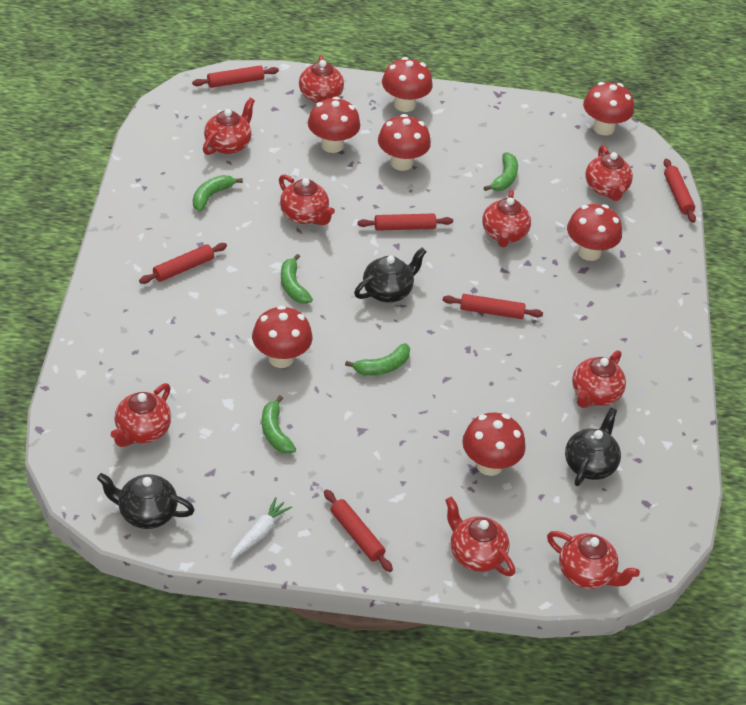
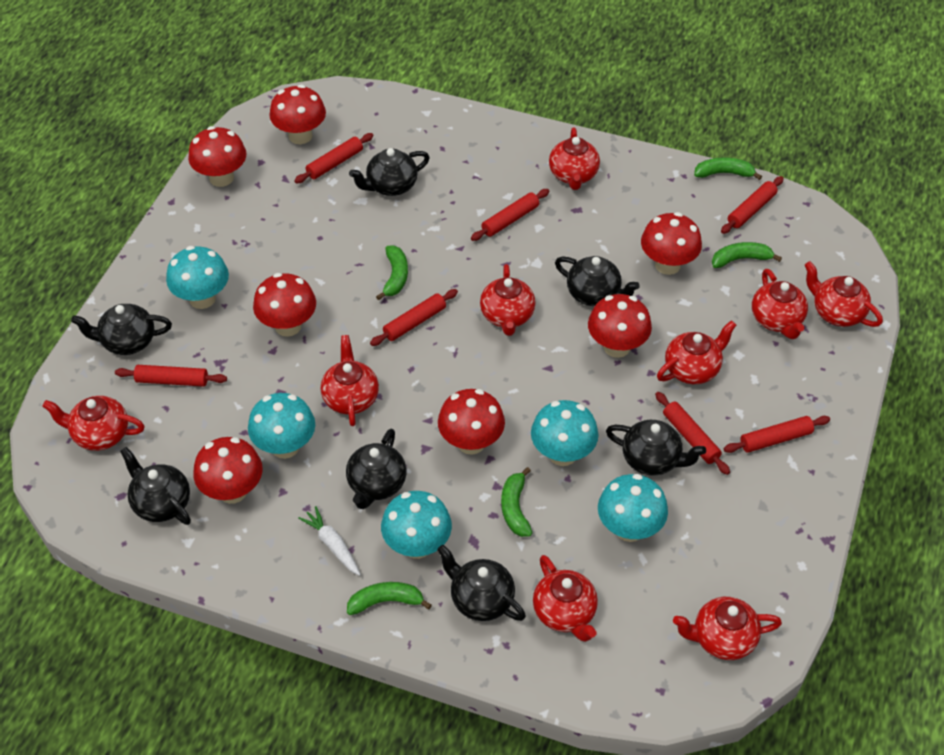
black teapot: 3 -> 7
red rolling pin: 6 -> 7
turquoise mushroom: 0 -> 5

